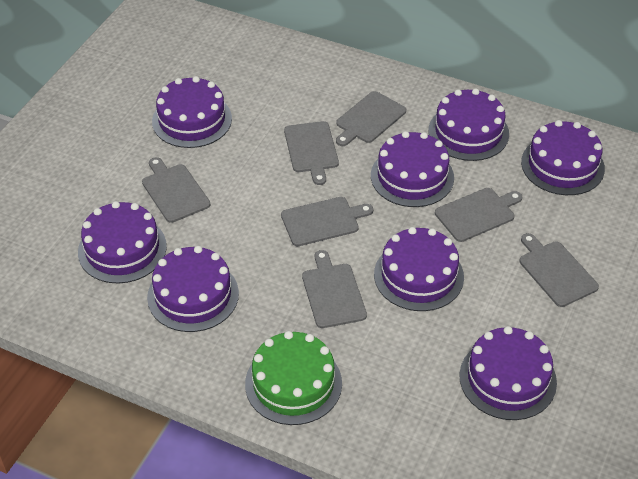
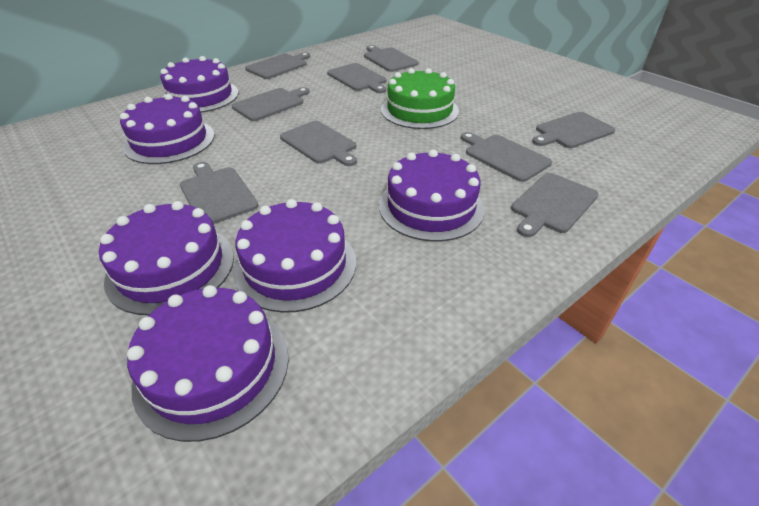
grey cutting board: 7 -> 9
purple cake: 8 -> 6

